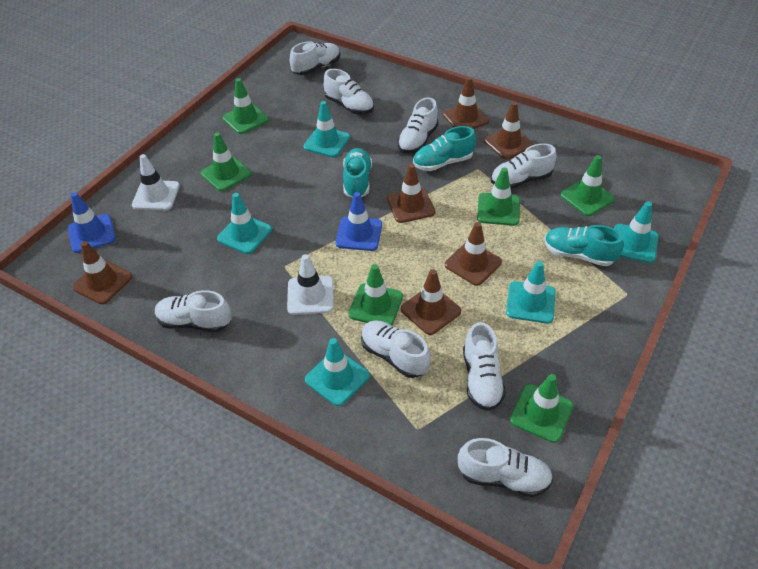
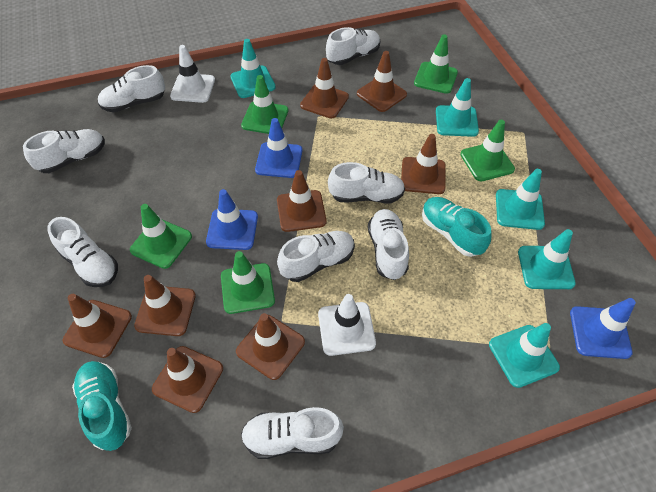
blue traffic cone: 2 -> 3
brown traffic cone: 6 -> 8
green traffic cone: 6 -> 5
turquoise shoe: 3 -> 2

